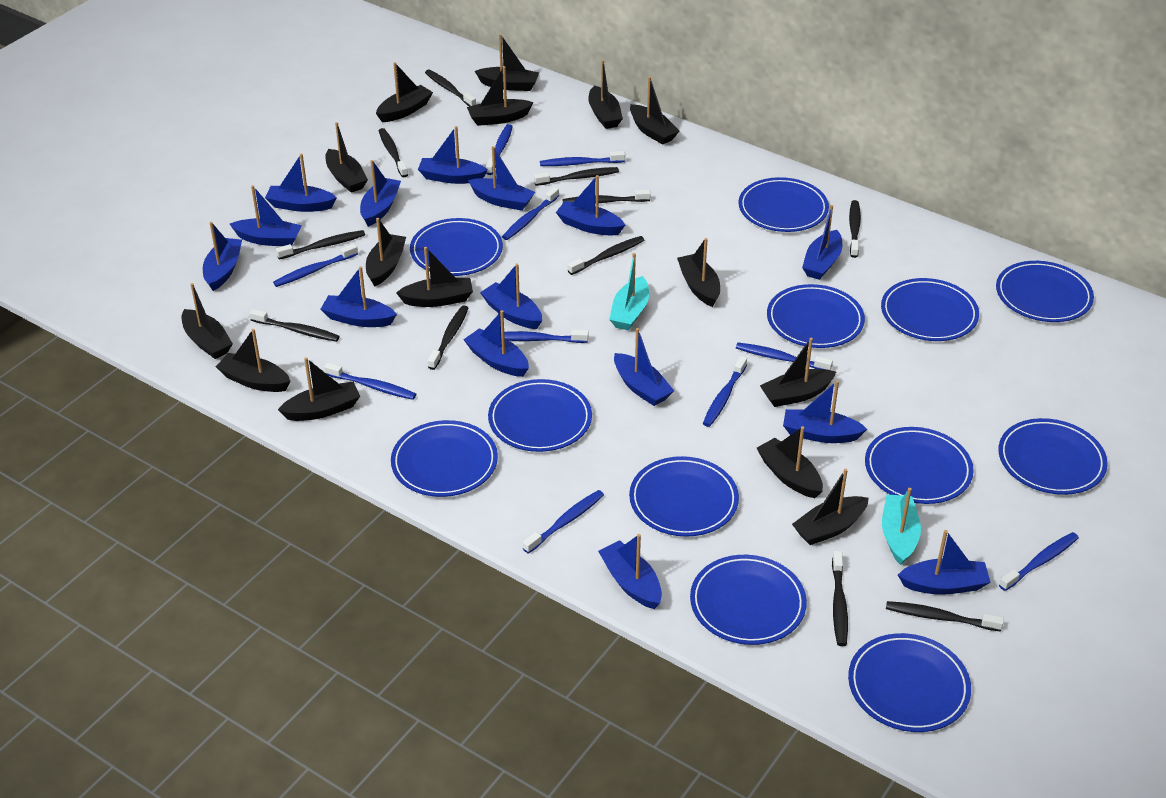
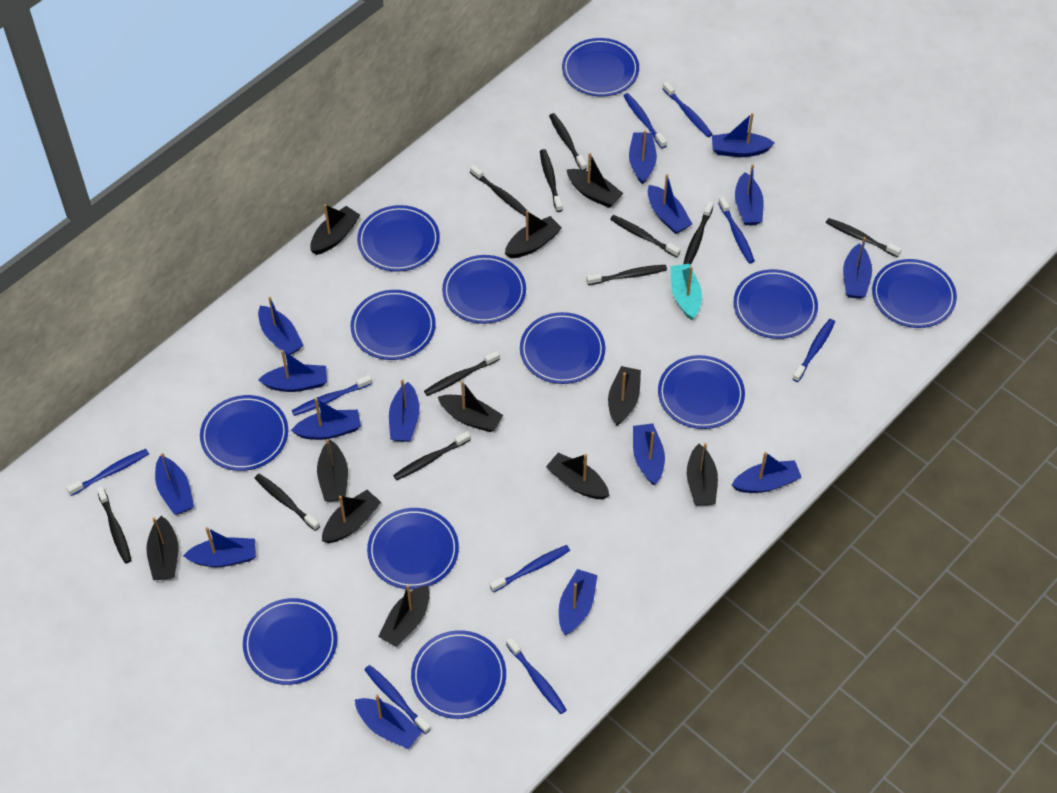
black boat: 15 -> 11
blue toothbrush: 10 -> 9
turquoise boat: 2 -> 1

